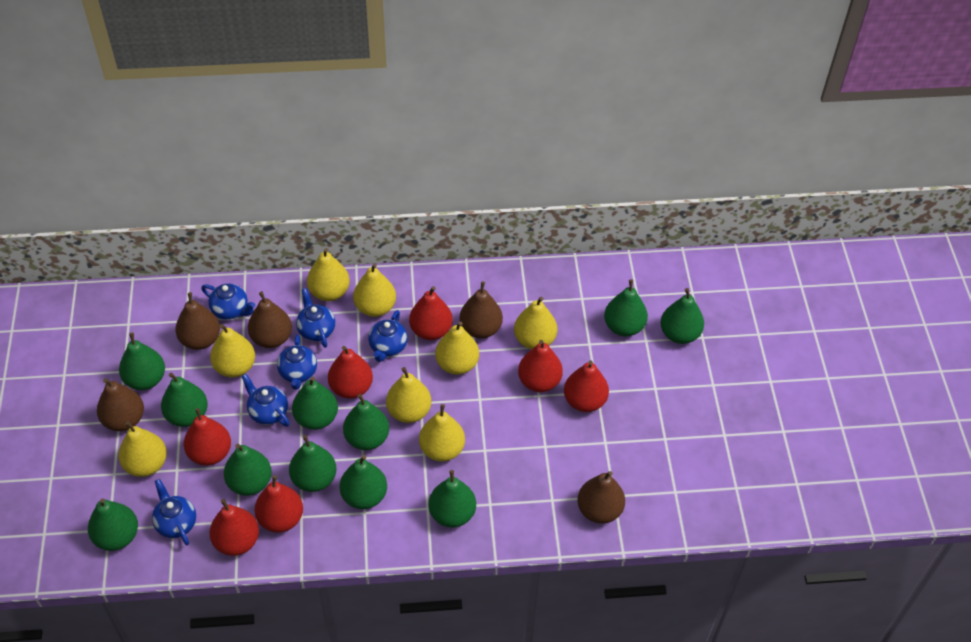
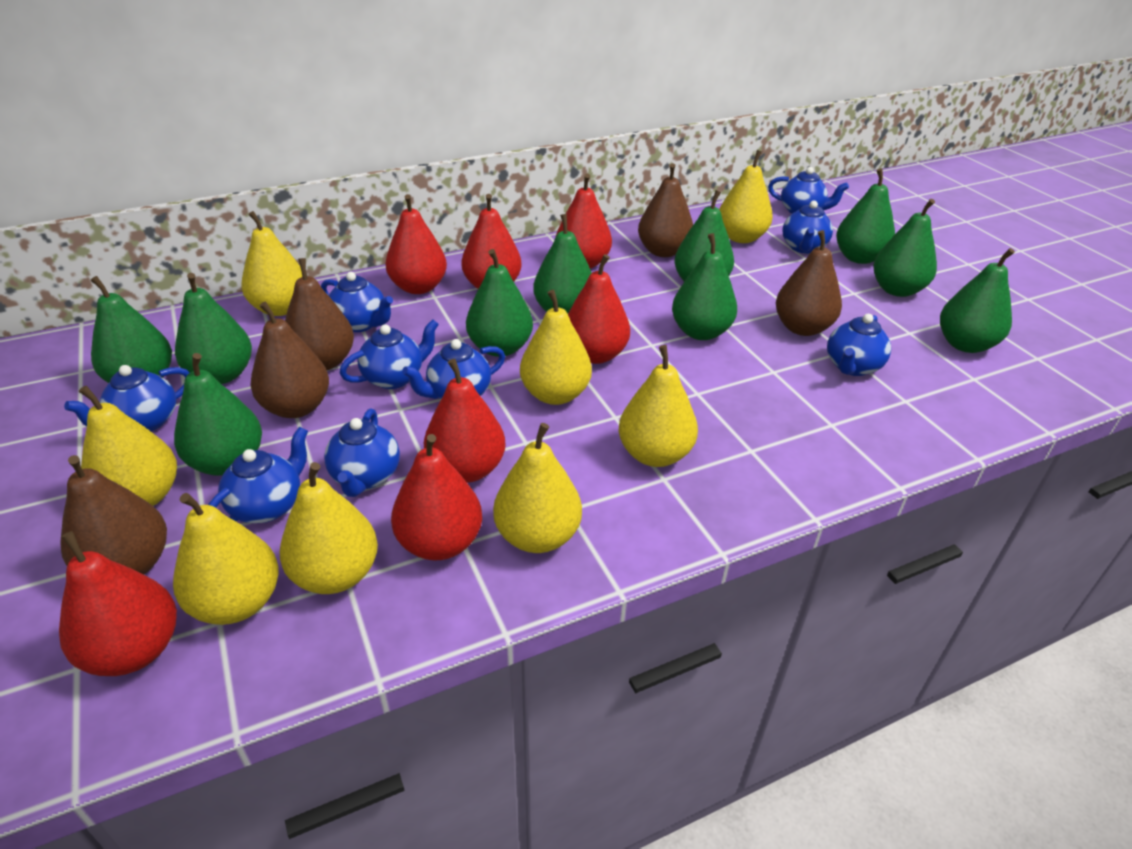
blue teapot: 6 -> 9
green pear: 11 -> 10

